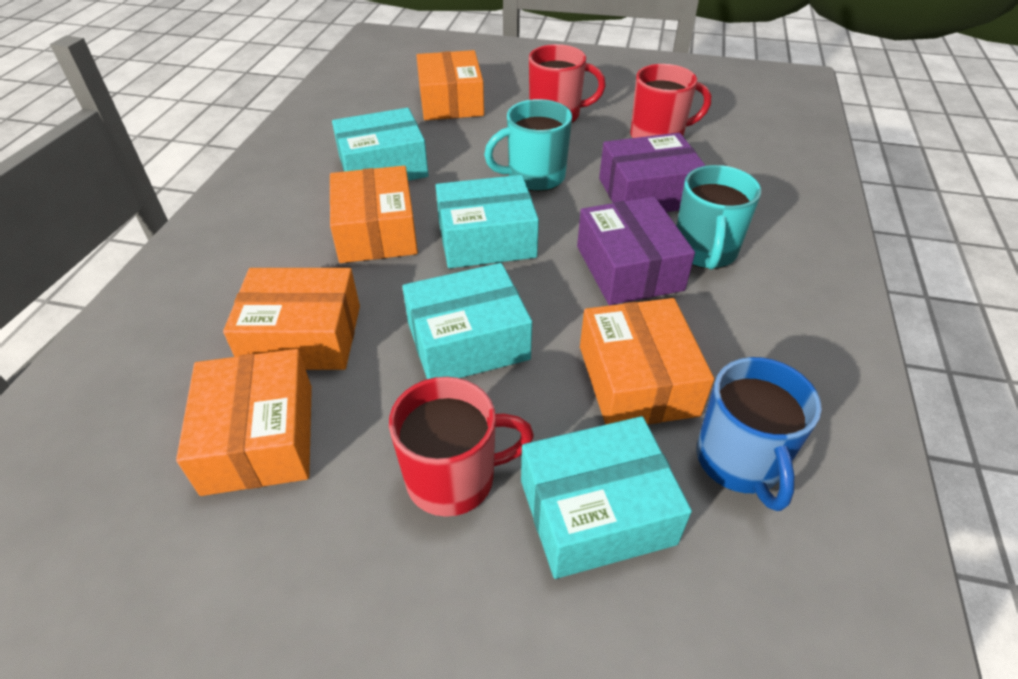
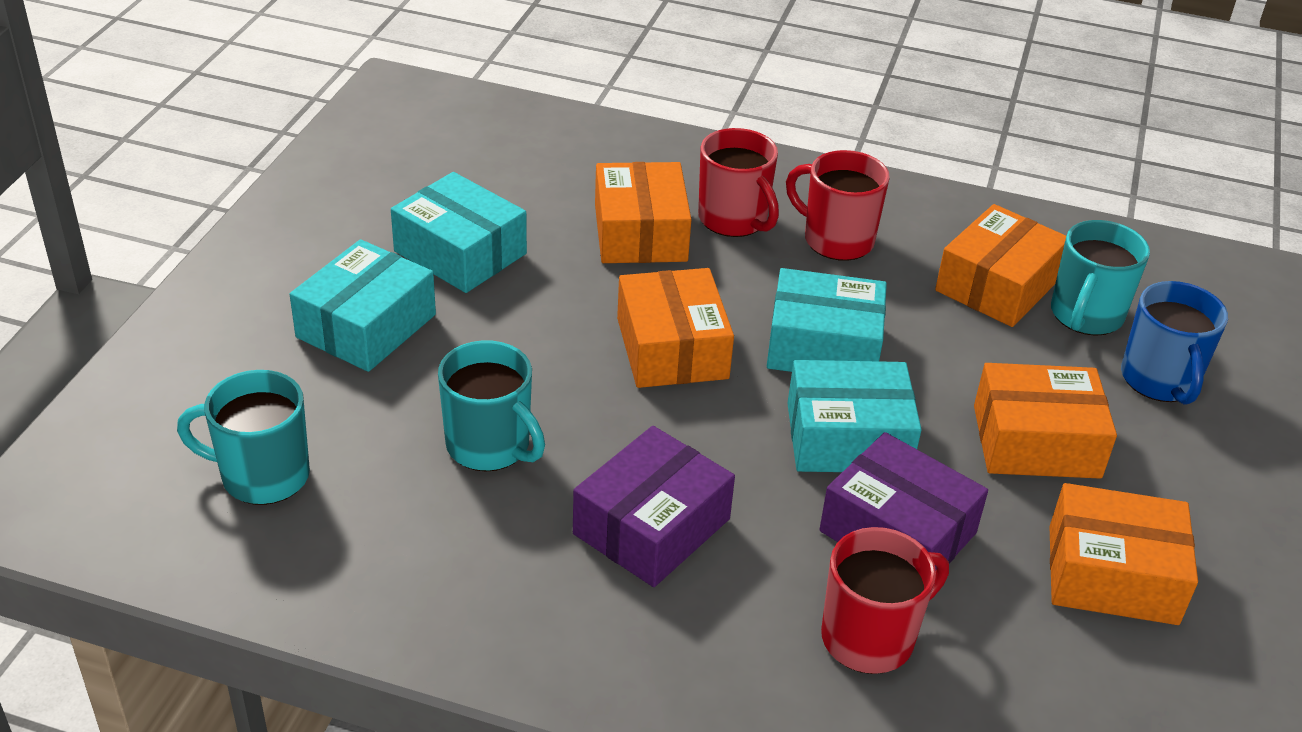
turquoise mug: 2 -> 3

